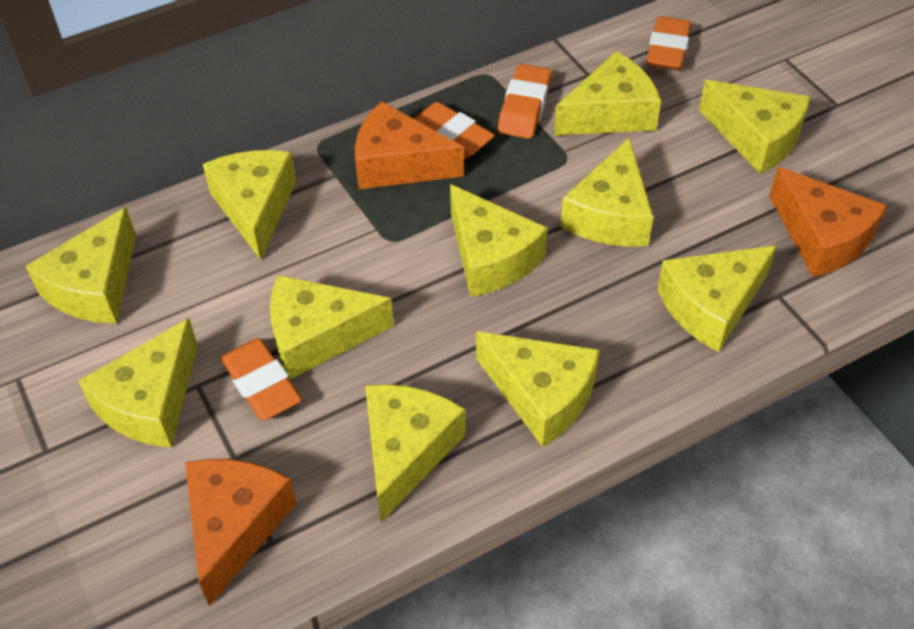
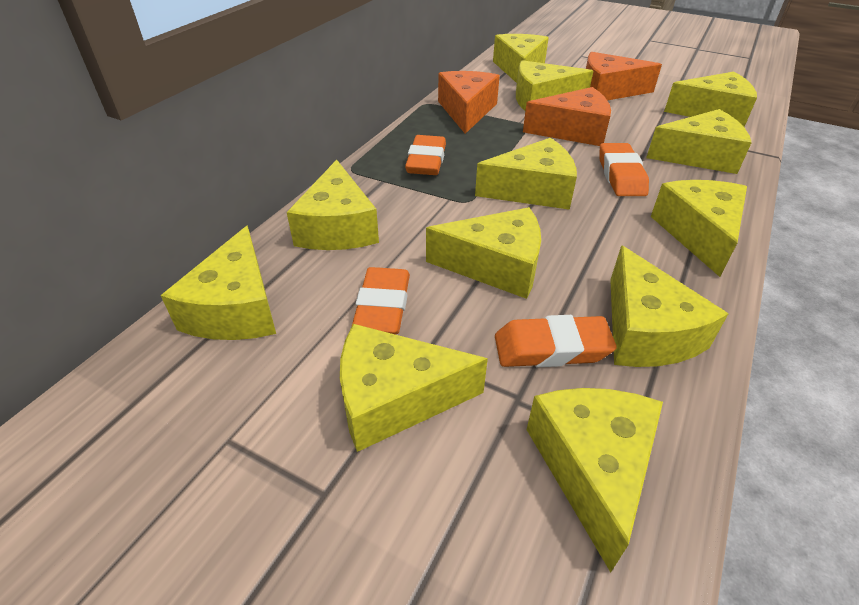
yellow cheese: 11 -> 12

